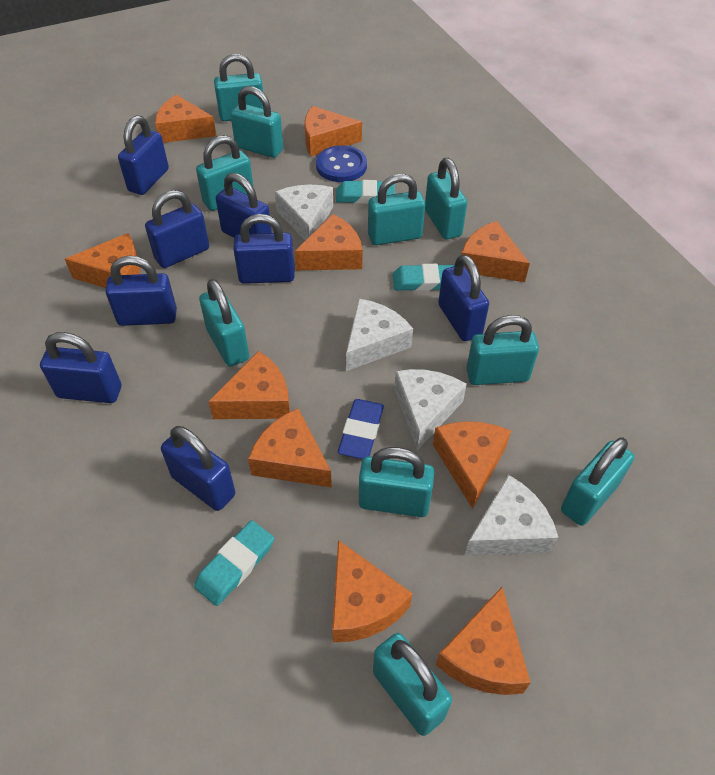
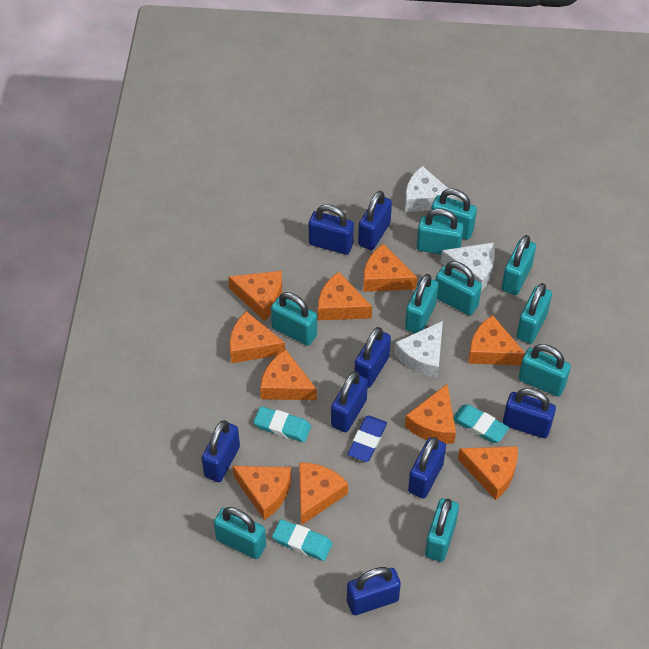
blue button: 1 -> 0
white cheese: 4 -> 3

